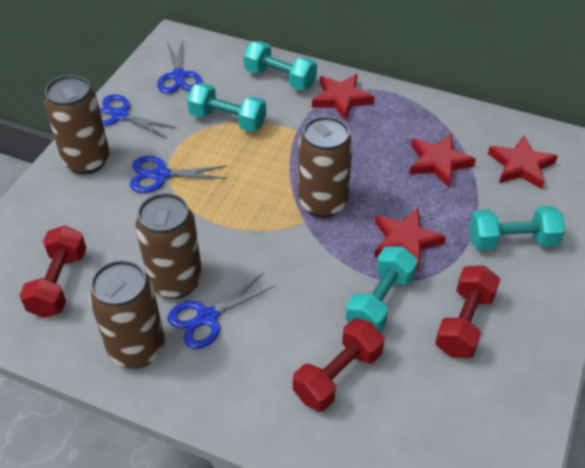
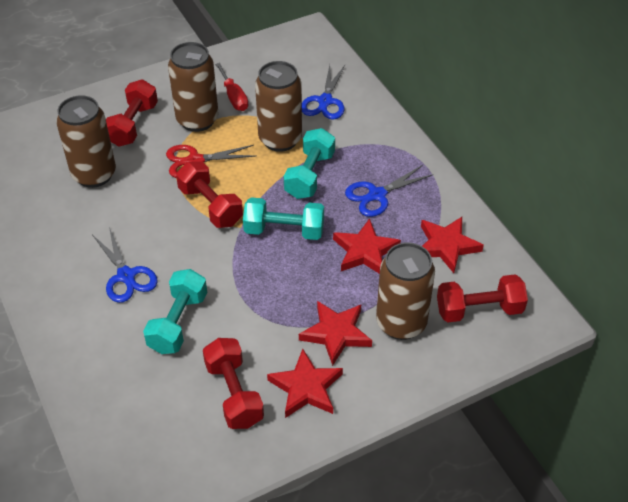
blue scissors: 4 -> 3
red dumbbell: 3 -> 4
red scissors: 0 -> 1
red screwdriver: 0 -> 1
turquoise dumbbell: 4 -> 3

